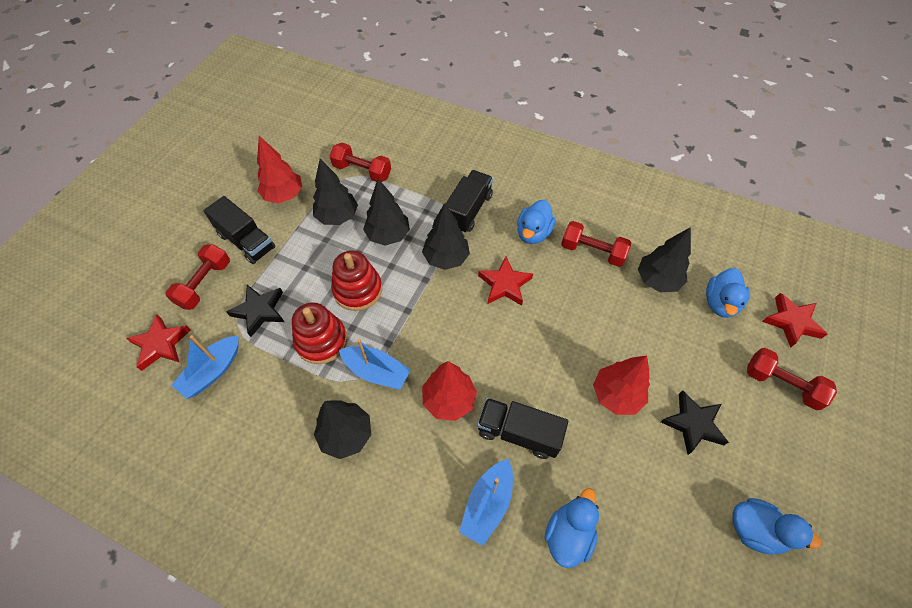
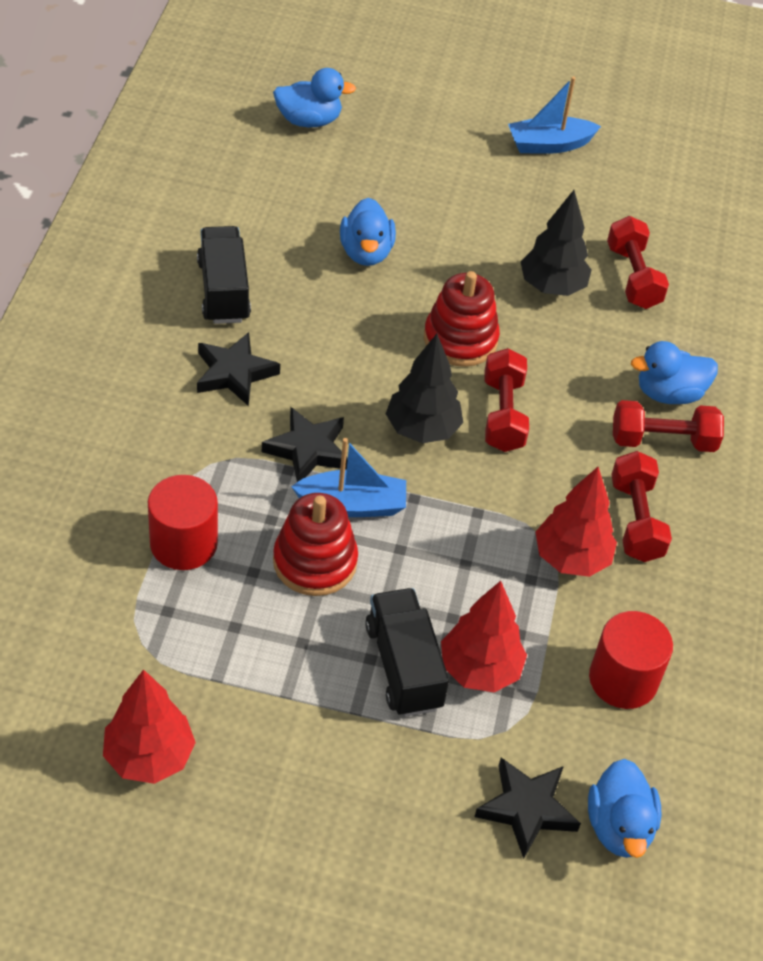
black star: 2 -> 3
black tree: 5 -> 2
black truck: 3 -> 2
blue boat: 3 -> 2
red cylinder: 0 -> 2
red star: 3 -> 0

